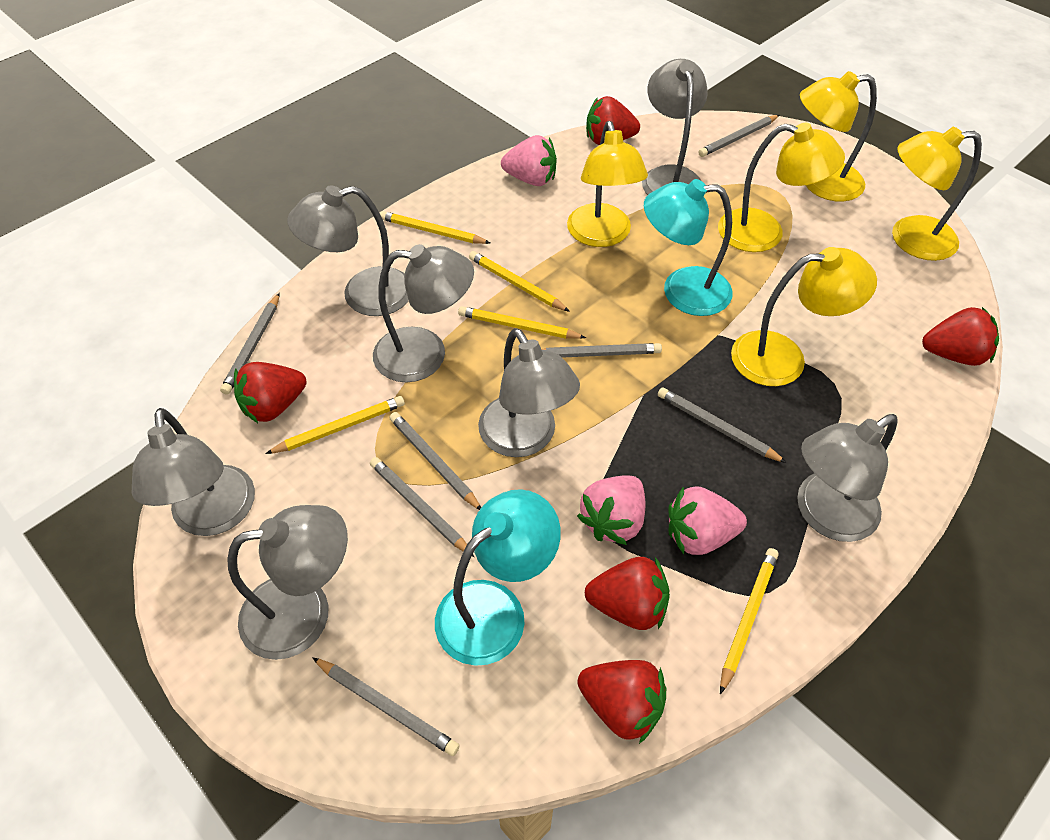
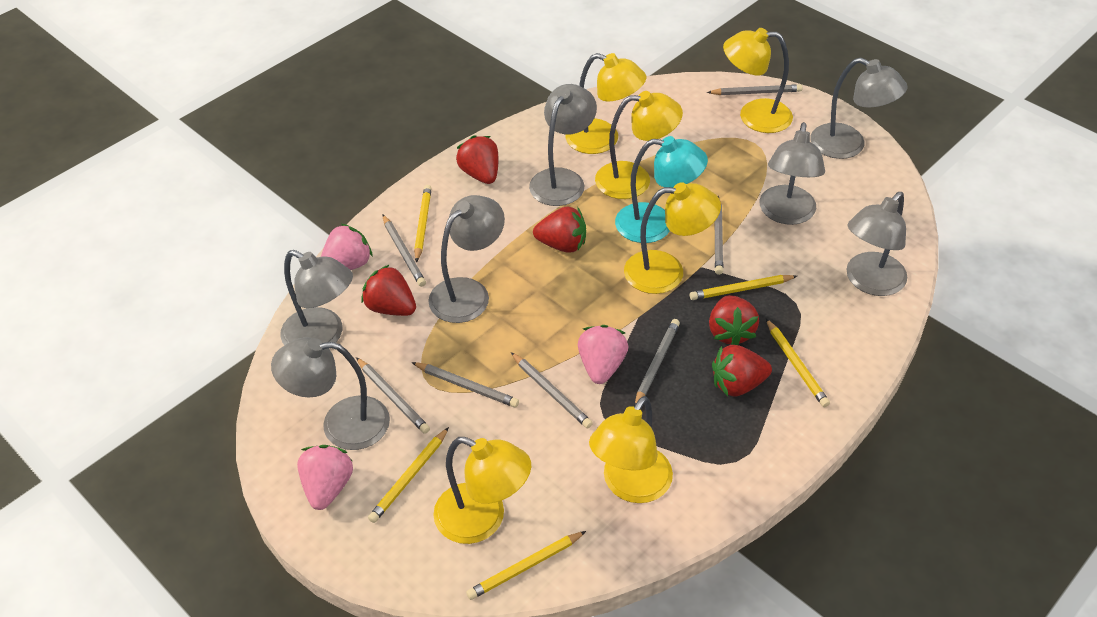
turquoise lamp: 2 -> 1
yellow lamp: 5 -> 6

